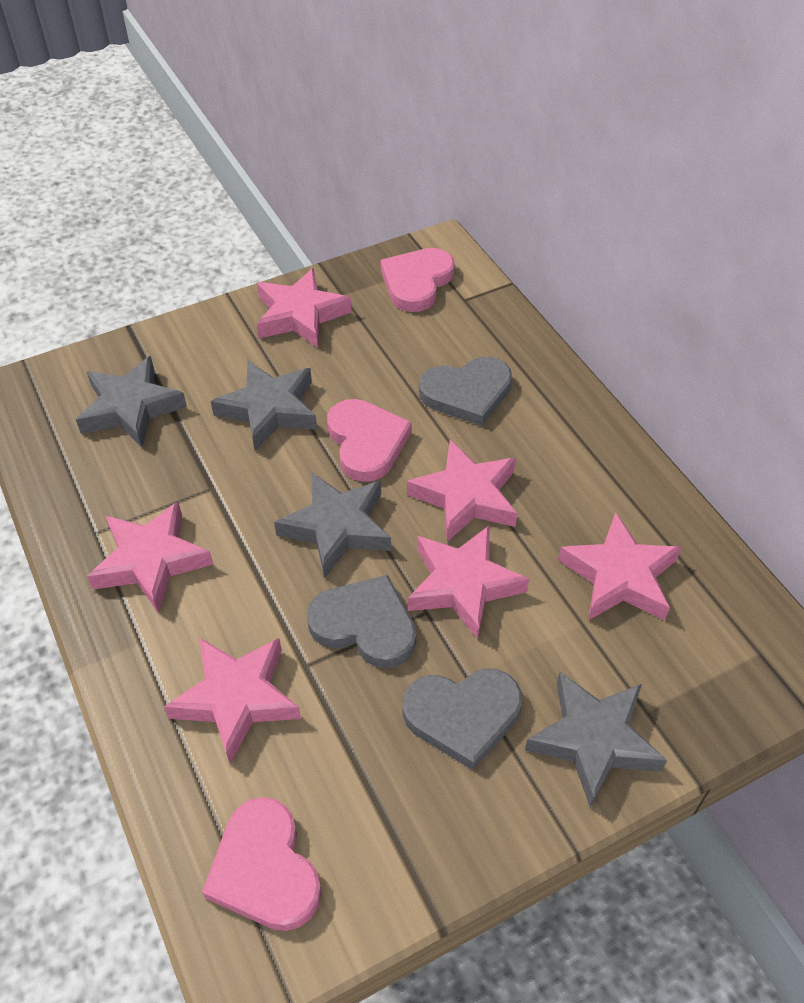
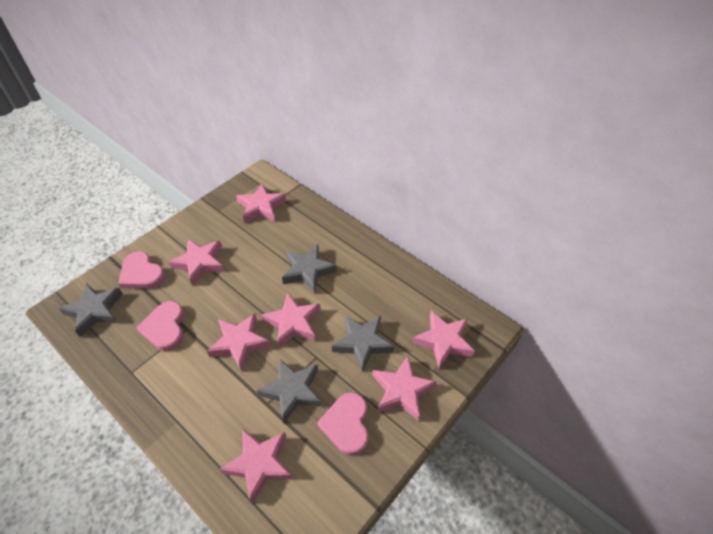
grey heart: 3 -> 0
pink star: 6 -> 7

